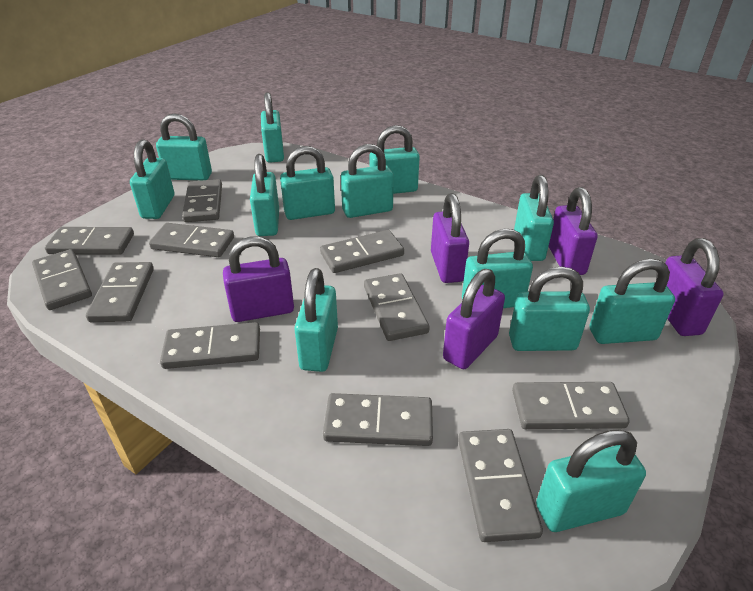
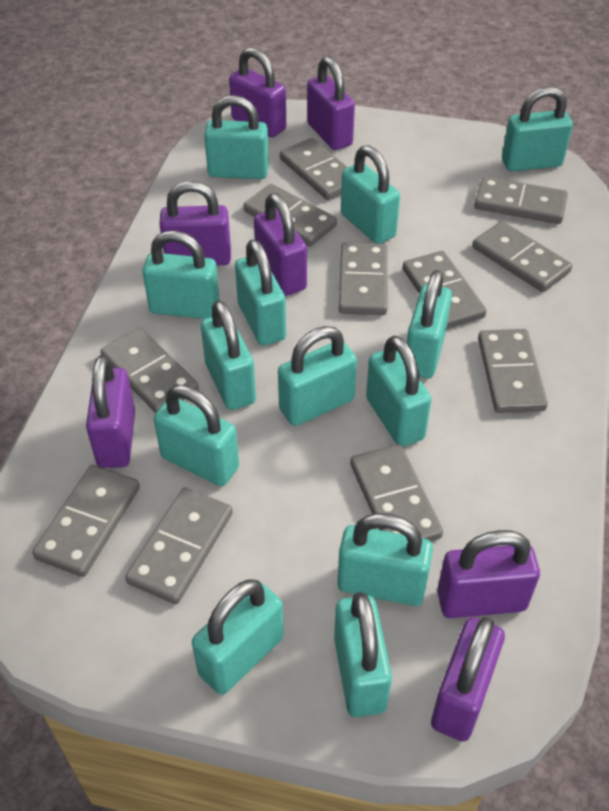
purple padlock: 5 -> 7

